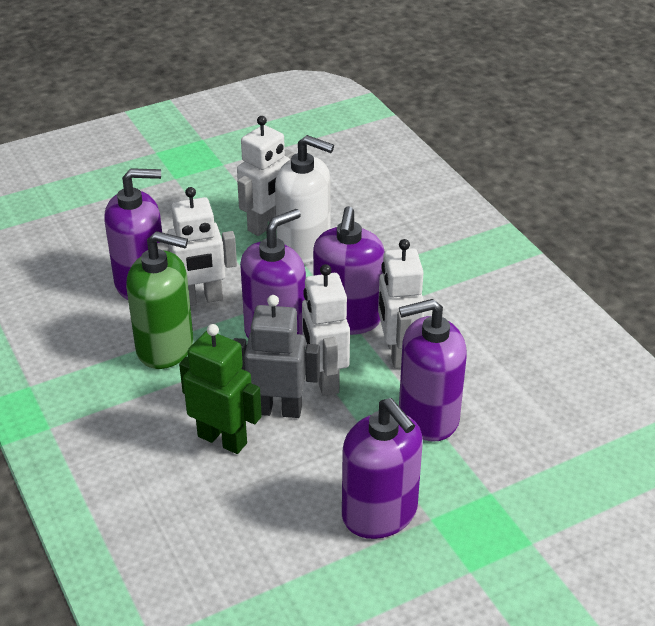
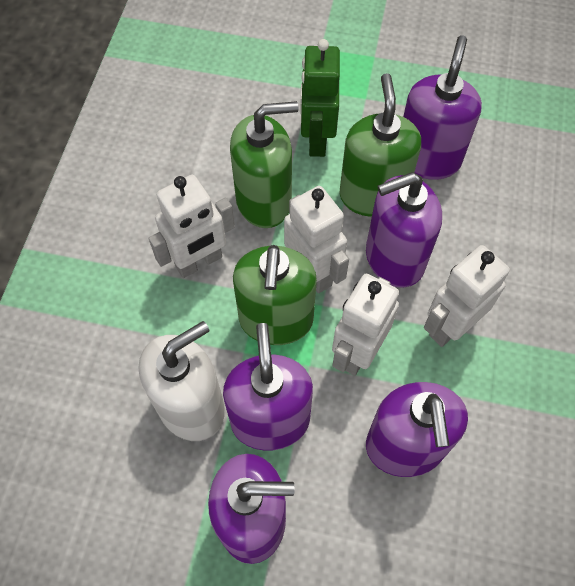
green soap dispenser: 1 -> 3
grey robot: 1 -> 0

